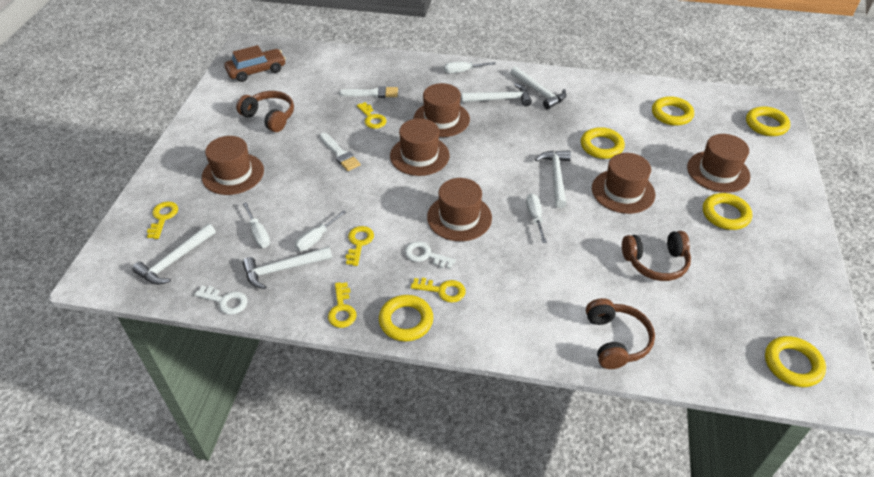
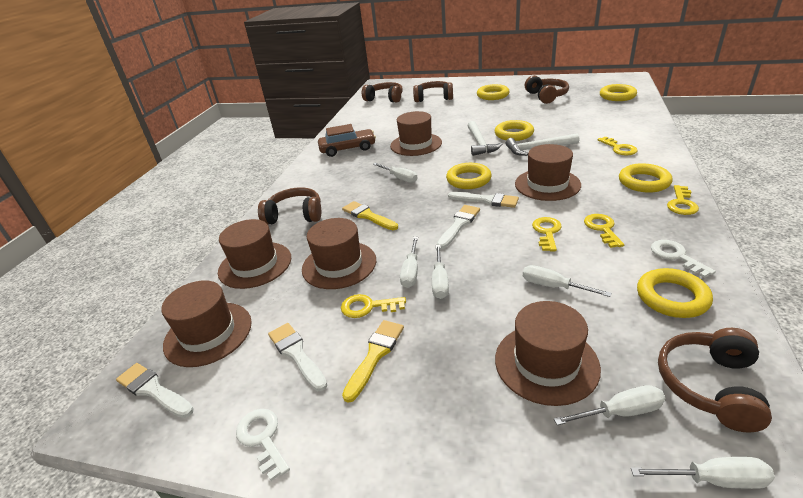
brown headphones: 3 -> 5
white brush: 2 -> 4
white hammer: 5 -> 2
white screwdriver: 4 -> 6
yellow brush: 0 -> 2

